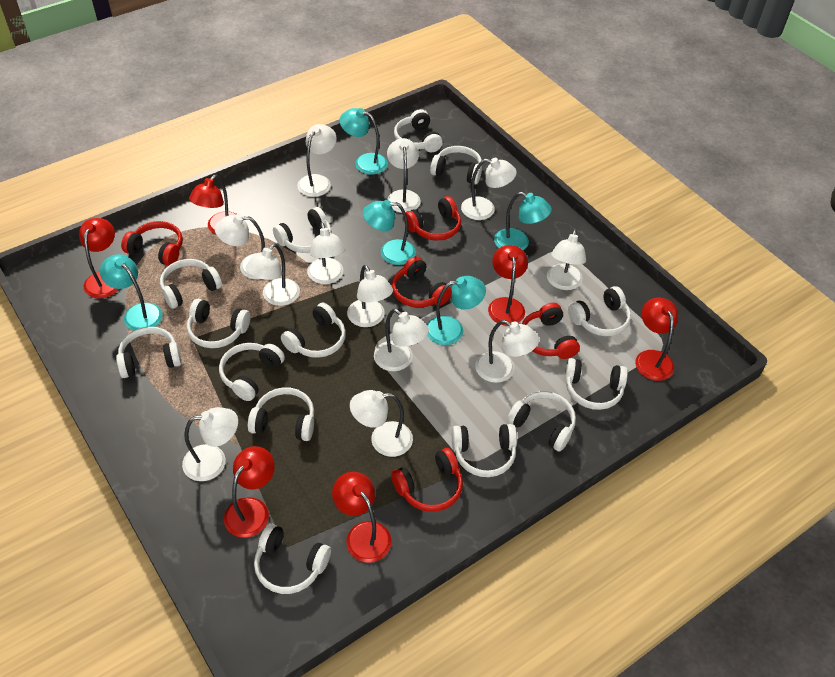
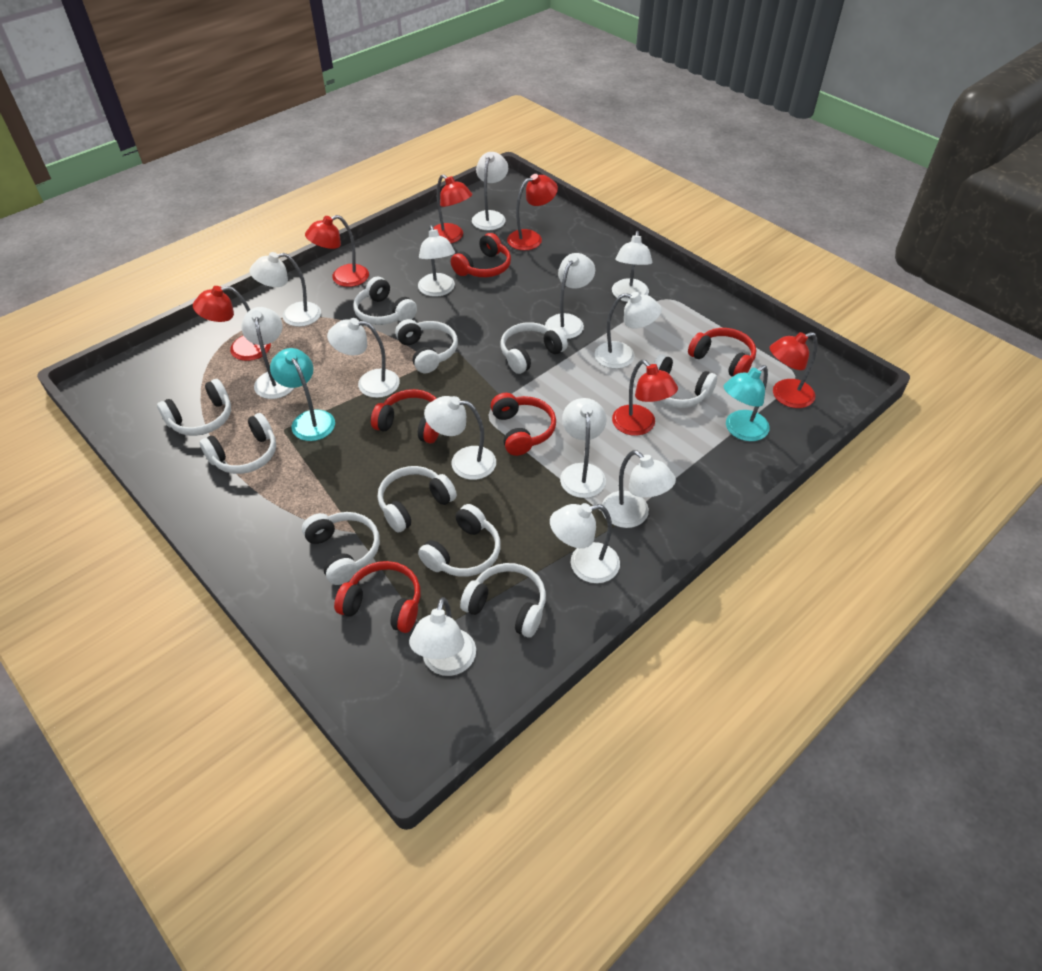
turquoise lamp: 5 -> 2
white headphones: 14 -> 10
white lamp: 12 -> 13

